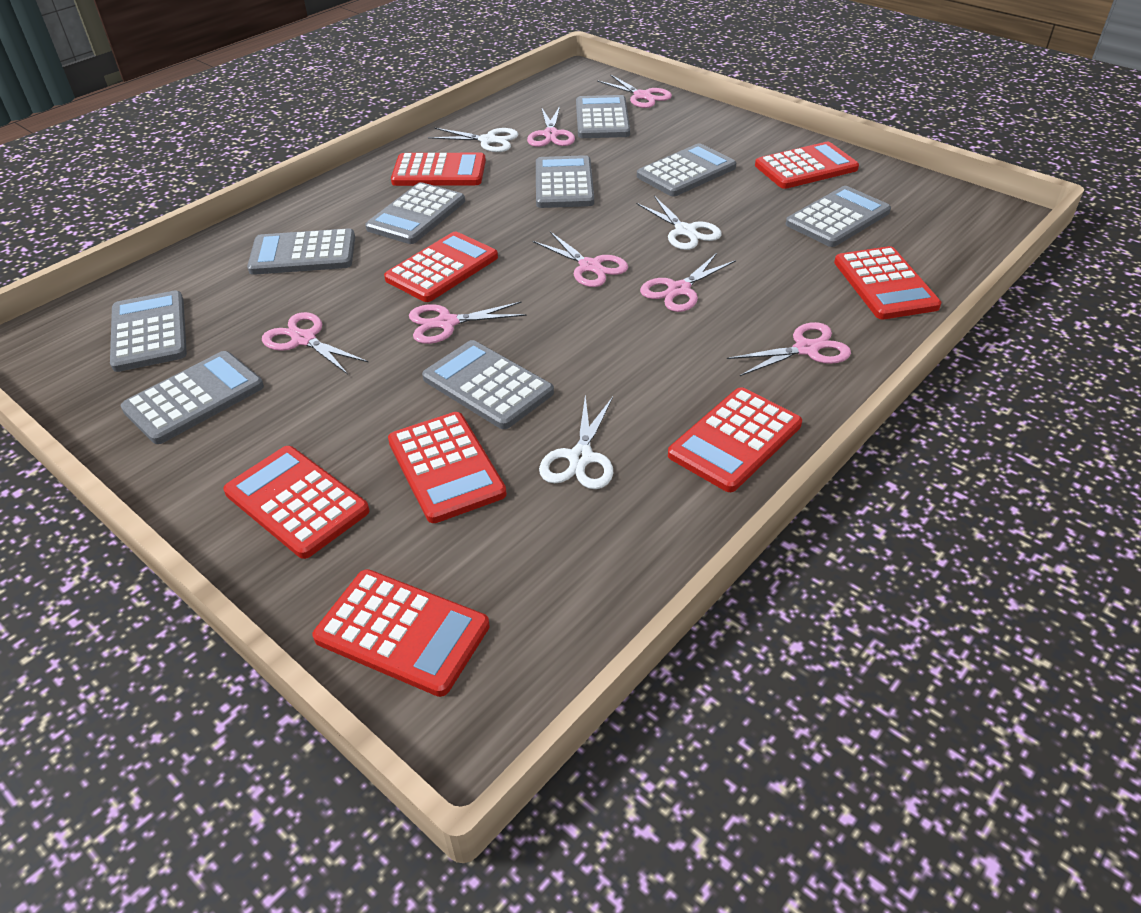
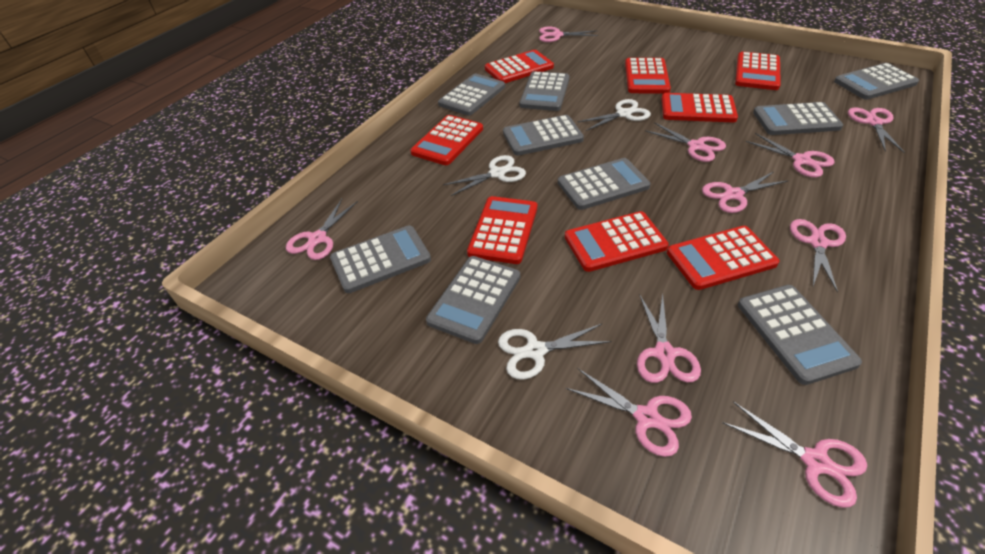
pink scissors: 7 -> 10

